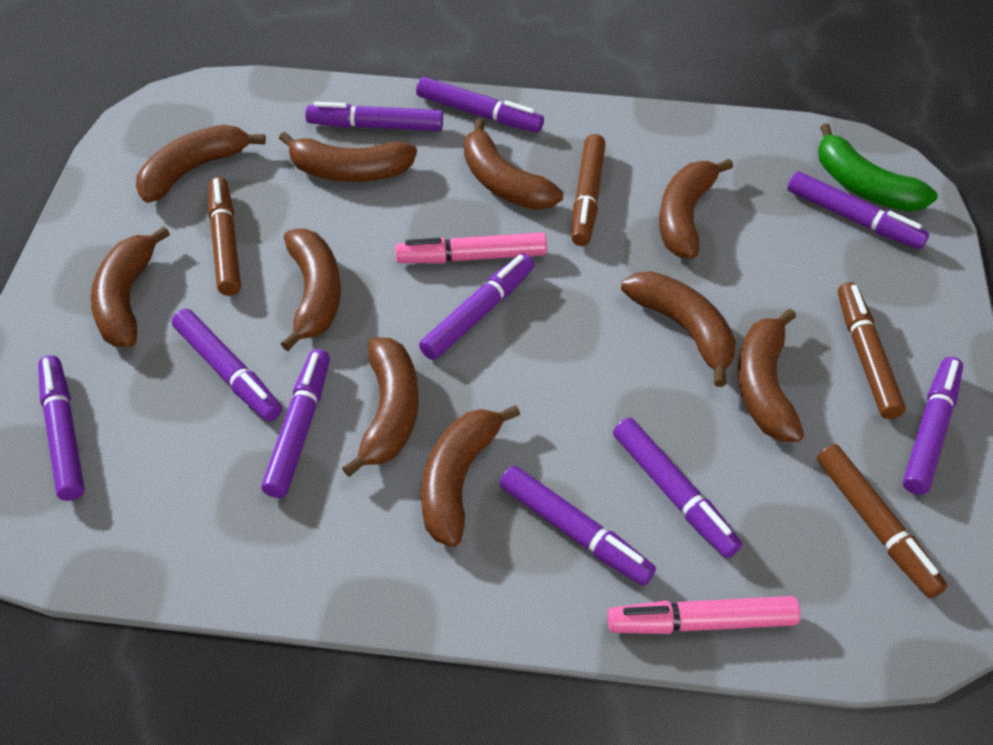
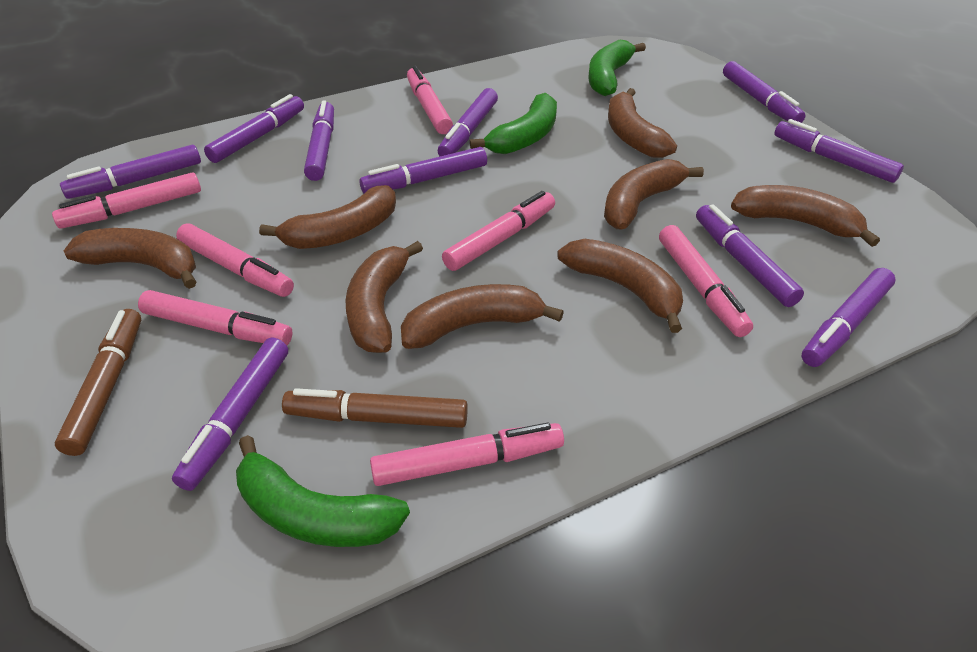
brown banana: 10 -> 8
brown marker: 4 -> 2
green banana: 1 -> 3
pink marker: 2 -> 7

